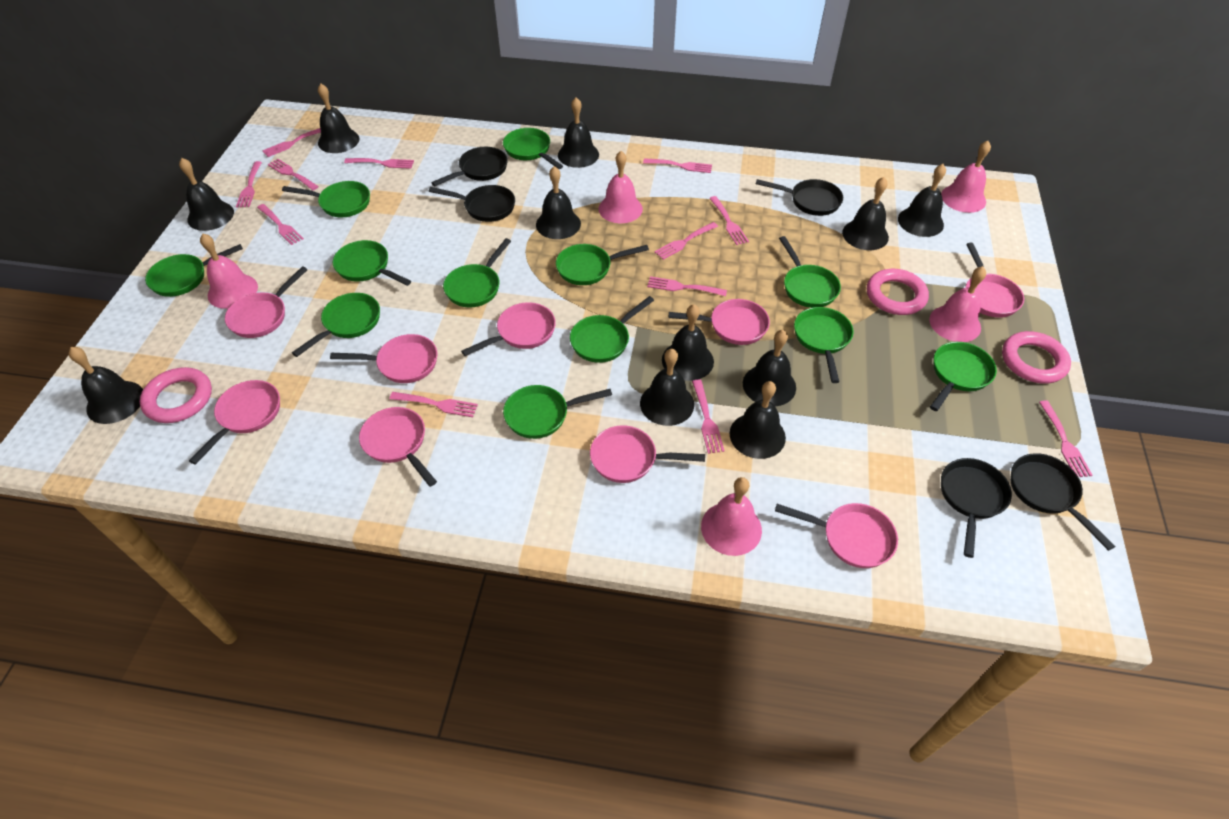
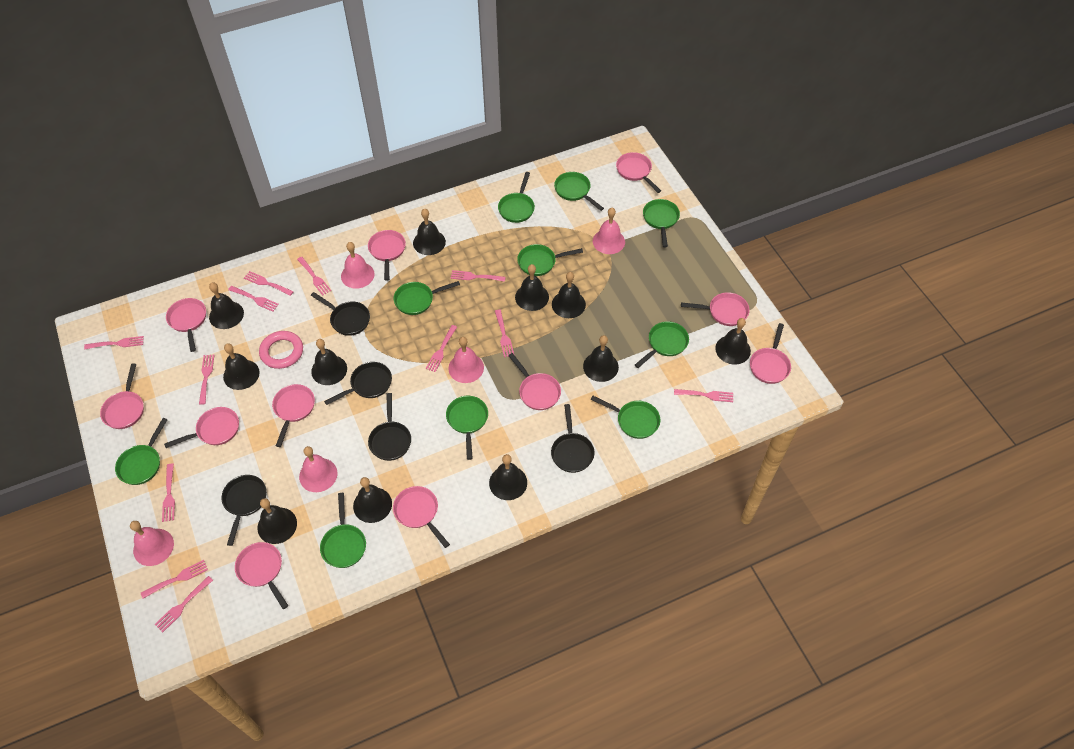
green pan: 12 -> 10
pink pan: 9 -> 11
pink ring: 3 -> 1

